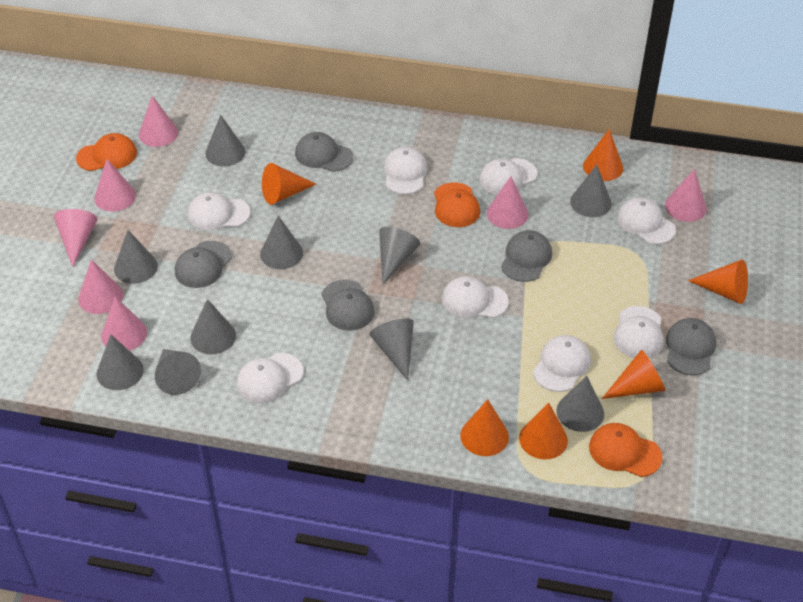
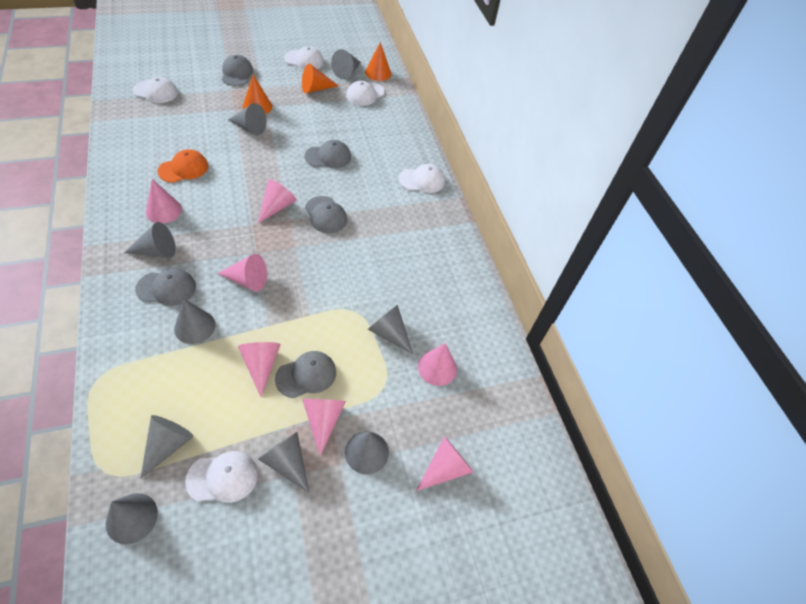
grey cone: 10 -> 9
orange cap: 3 -> 1
orange cone: 6 -> 3
white cap: 8 -> 5

